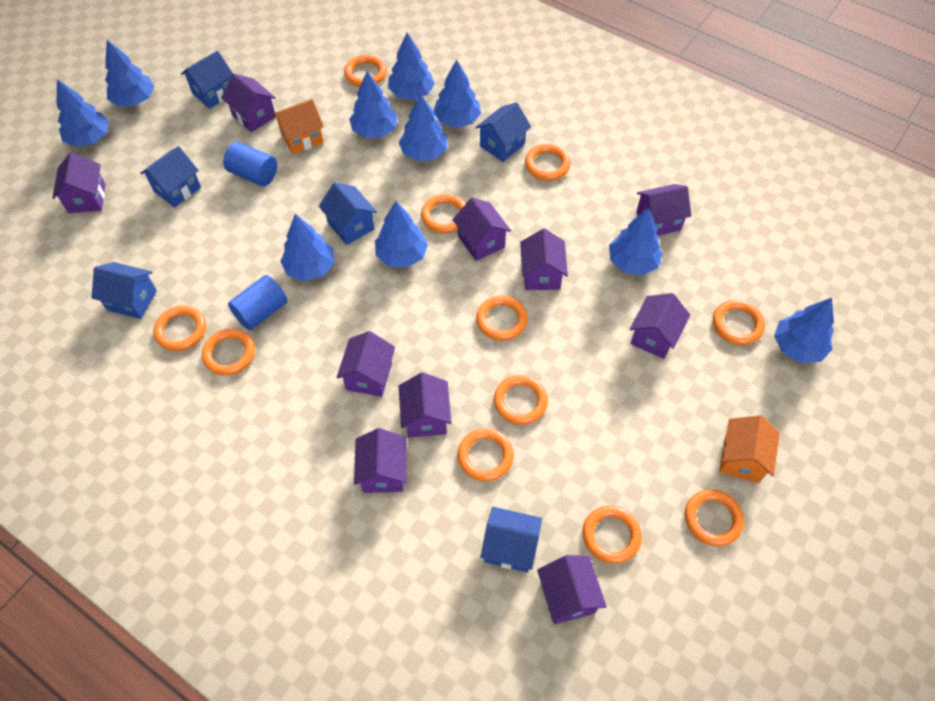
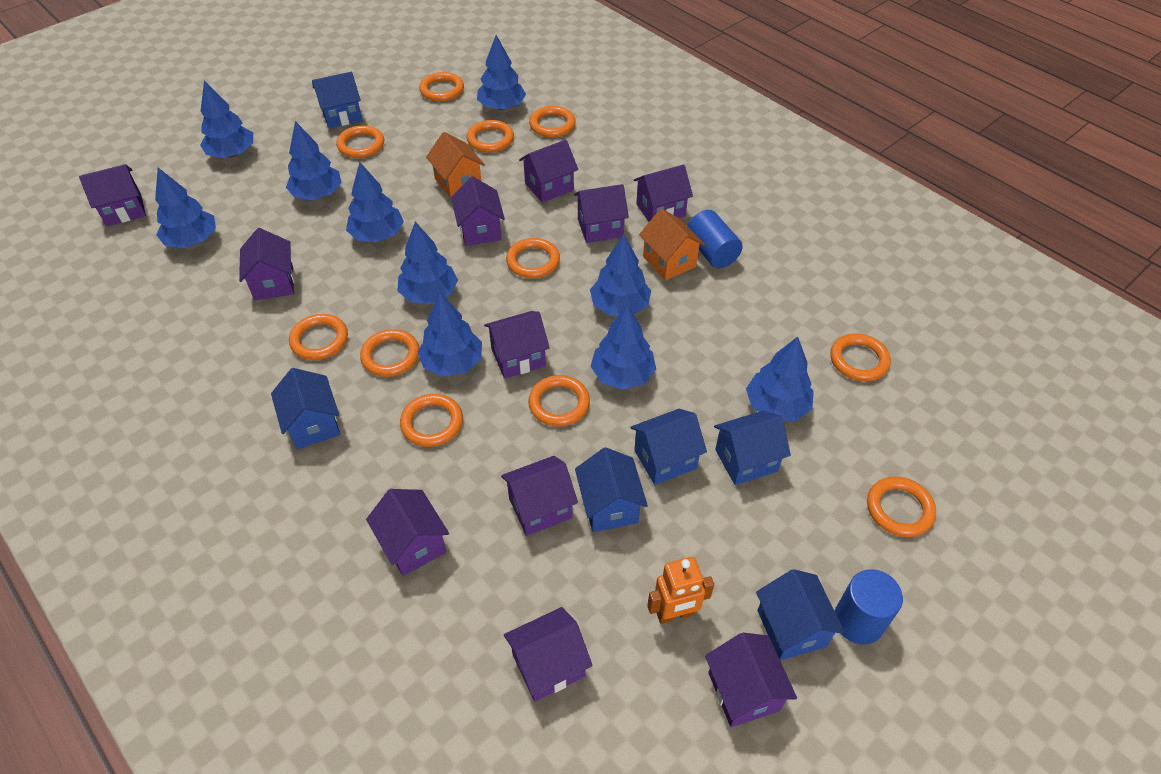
orange robot: 0 -> 1
purple house: 10 -> 11

